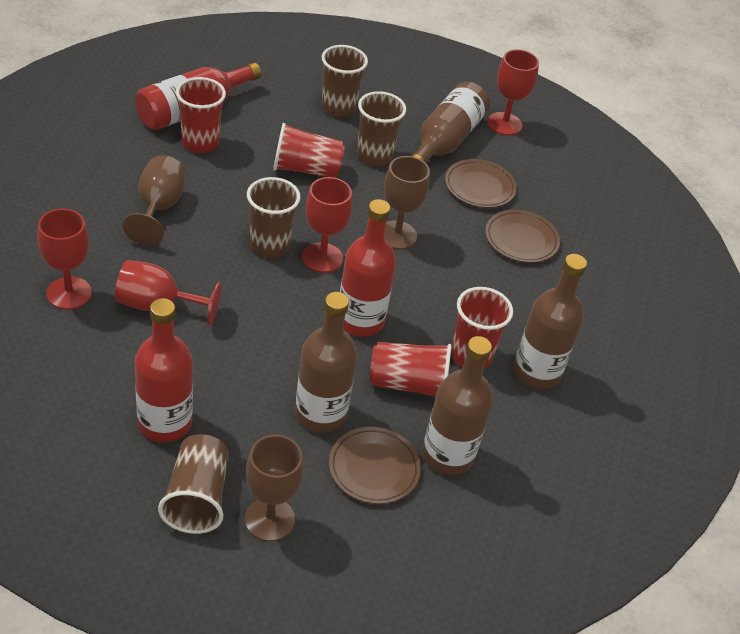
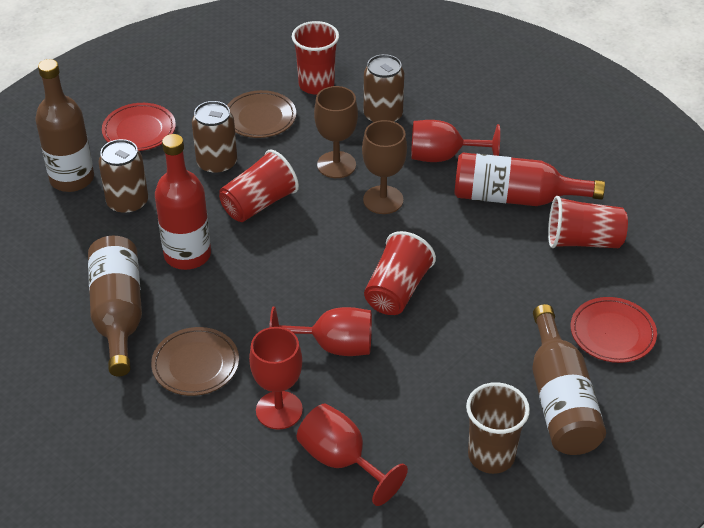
brown bottle: 4 -> 3
brown can: 0 -> 3
brown cup: 4 -> 1
brown goblet: 3 -> 2
brown plate: 3 -> 2
red bottle: 3 -> 2
red plate: 0 -> 2

